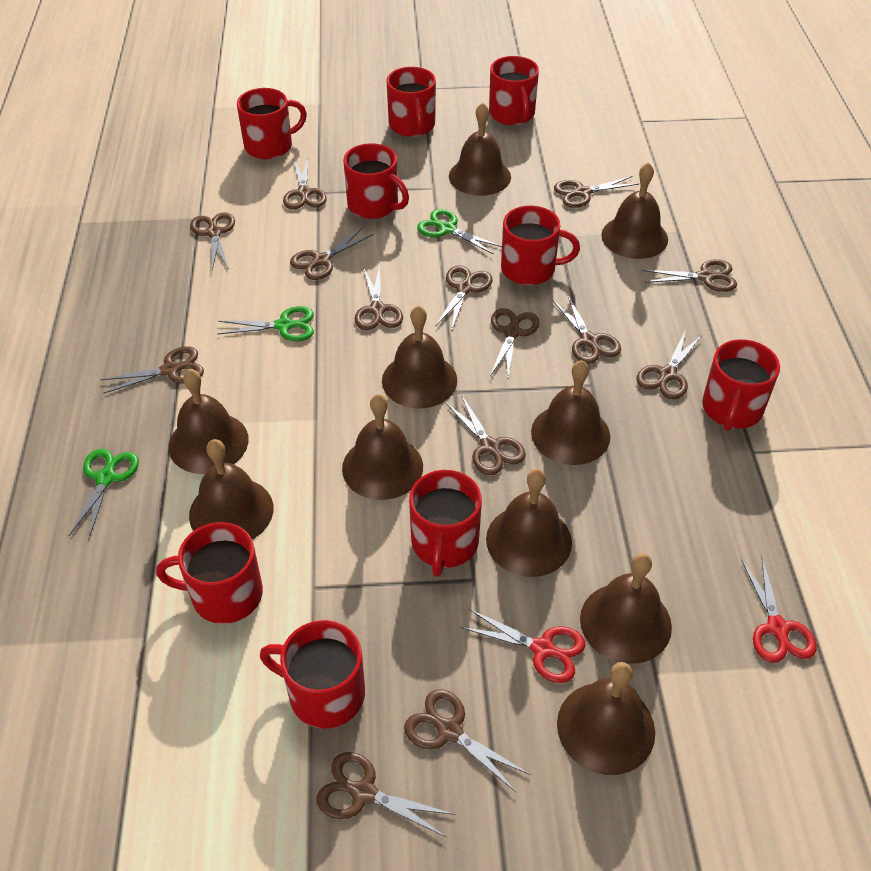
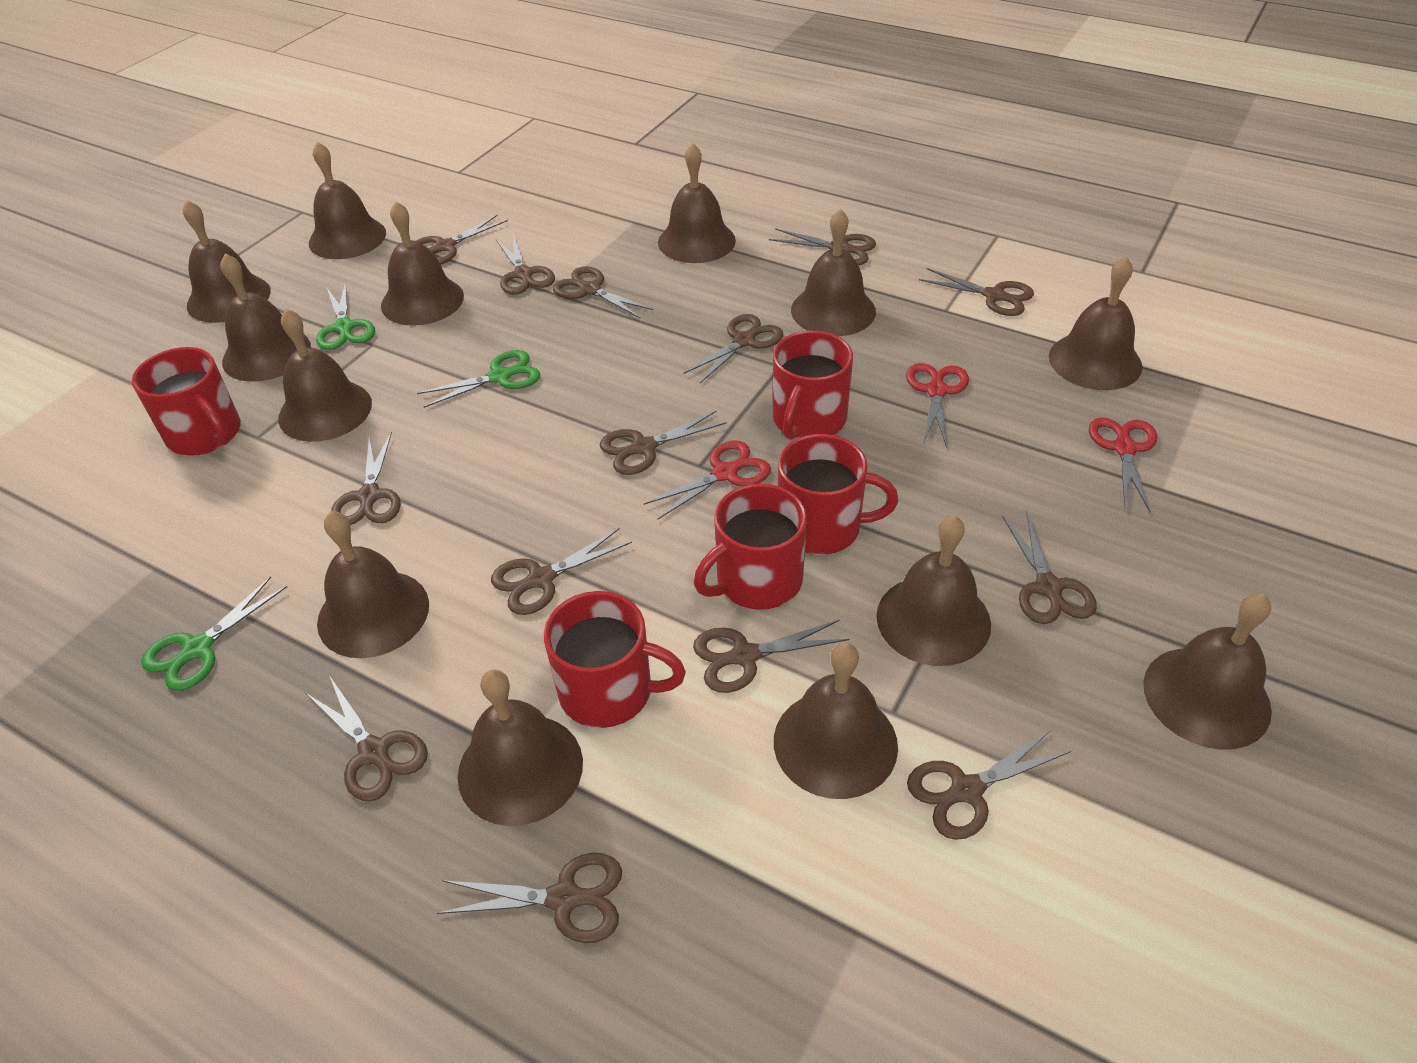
brown bell: 10 -> 13
red mug: 9 -> 5
red scissors: 2 -> 3

